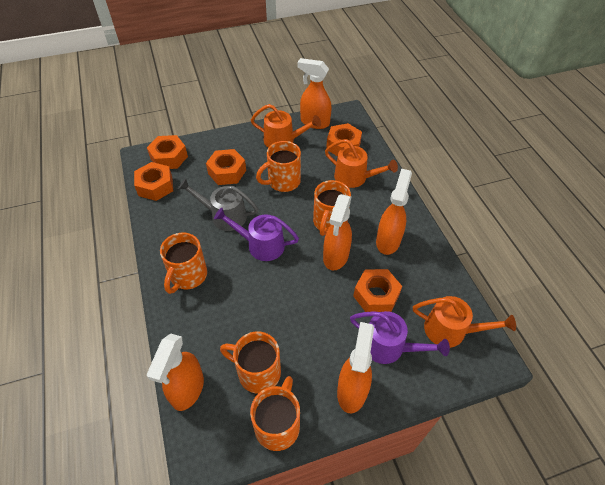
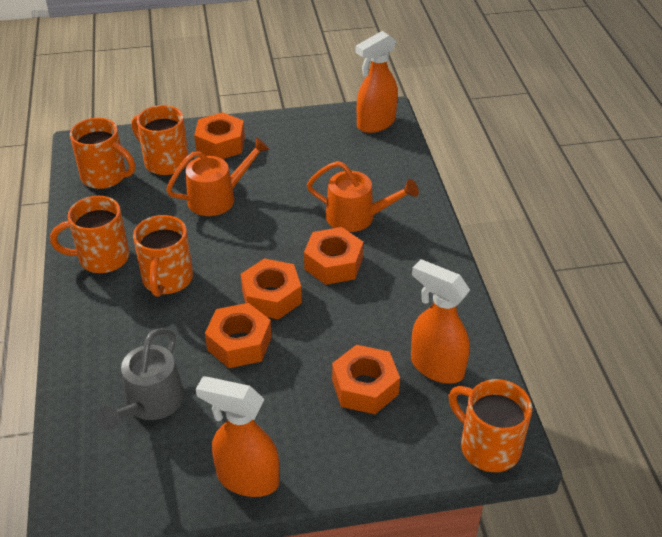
orange spray bottle: 5 -> 3
orange watering can: 3 -> 2
purple watering can: 2 -> 0

